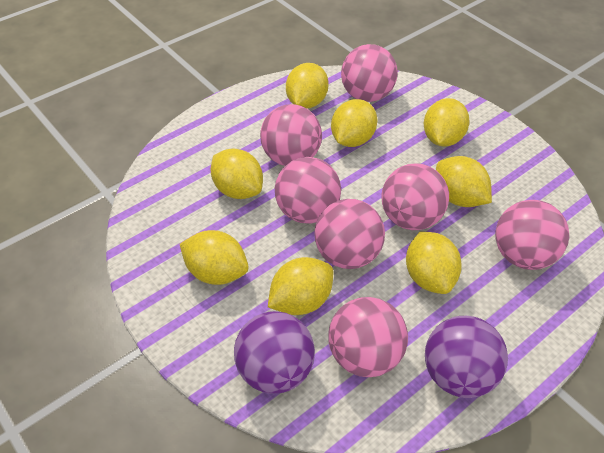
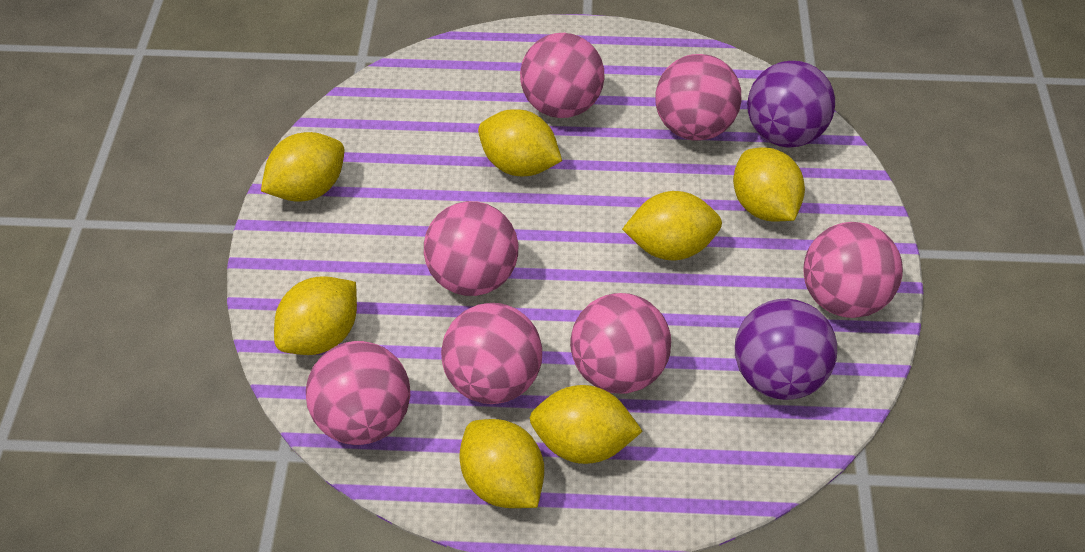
yellow lemon: 8 -> 7

